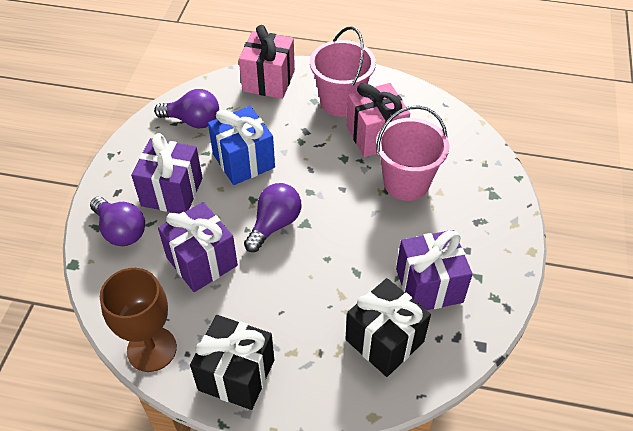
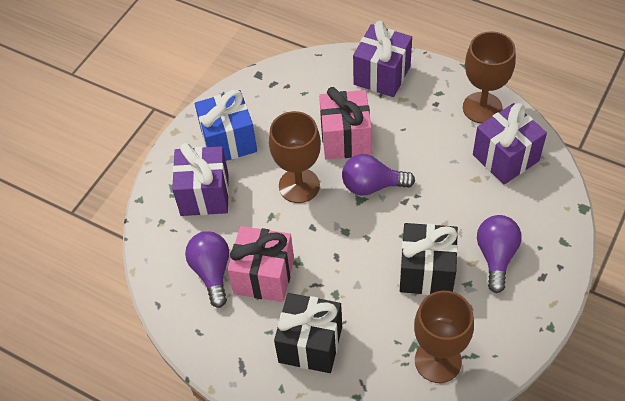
brown goblet: 1 -> 3
pink bucket: 2 -> 0

